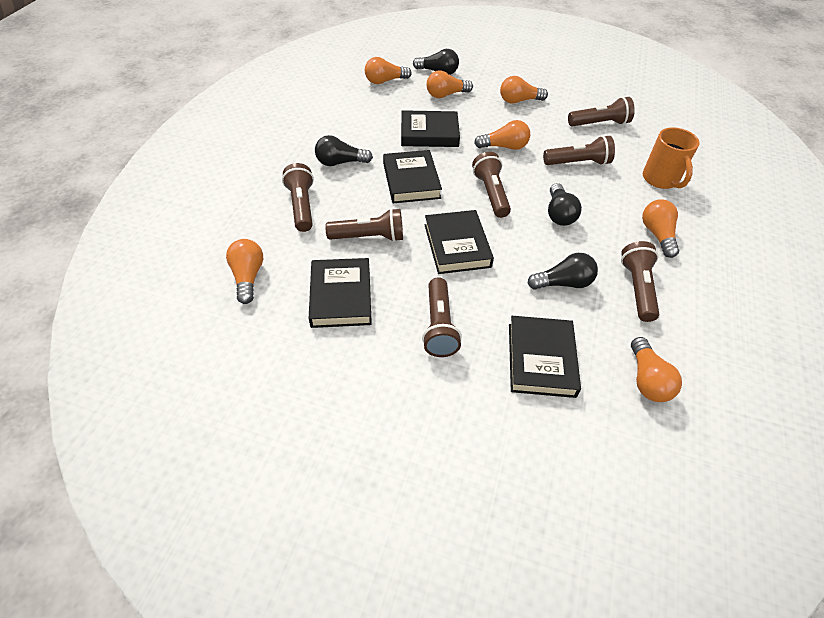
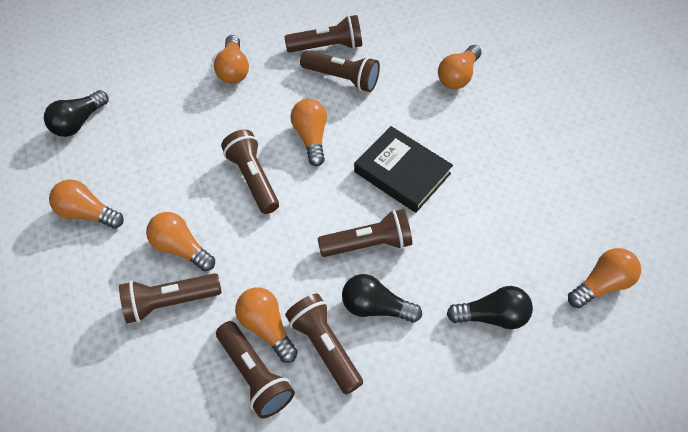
black book: 5 -> 1
black light bulb: 4 -> 3
orange mug: 1 -> 0

